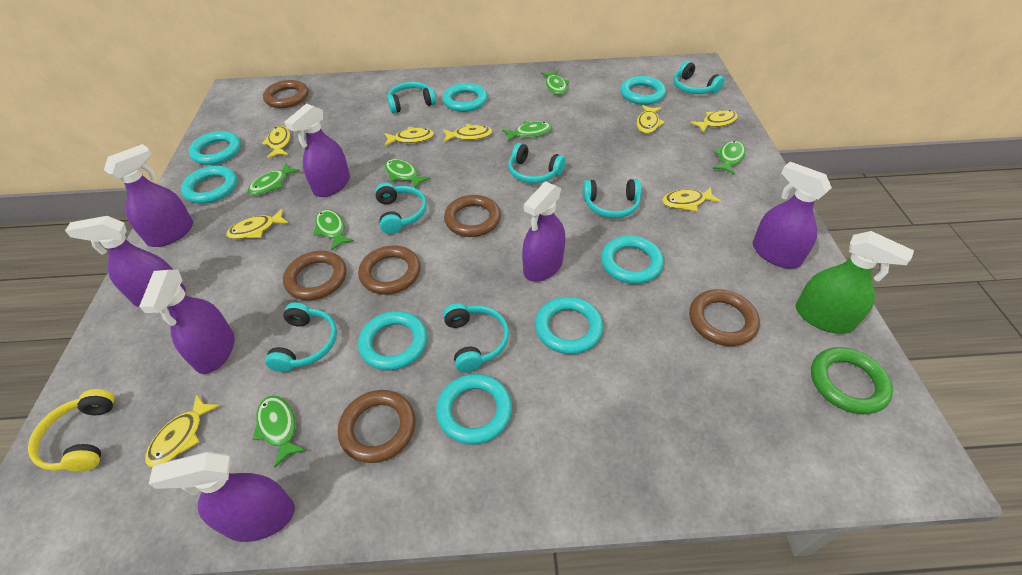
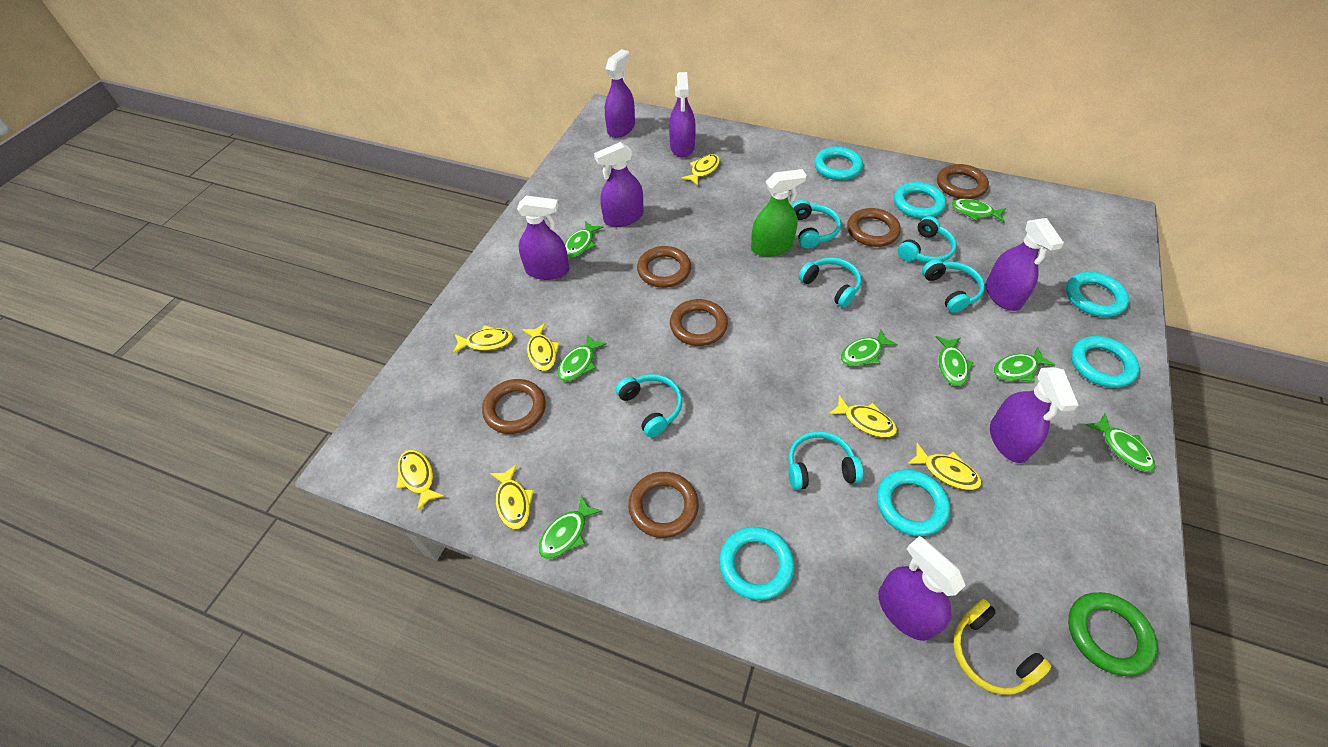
green fish: 7 -> 8
turquoise headphones: 7 -> 6
turquoise ring: 8 -> 6
yellow fish: 8 -> 7

